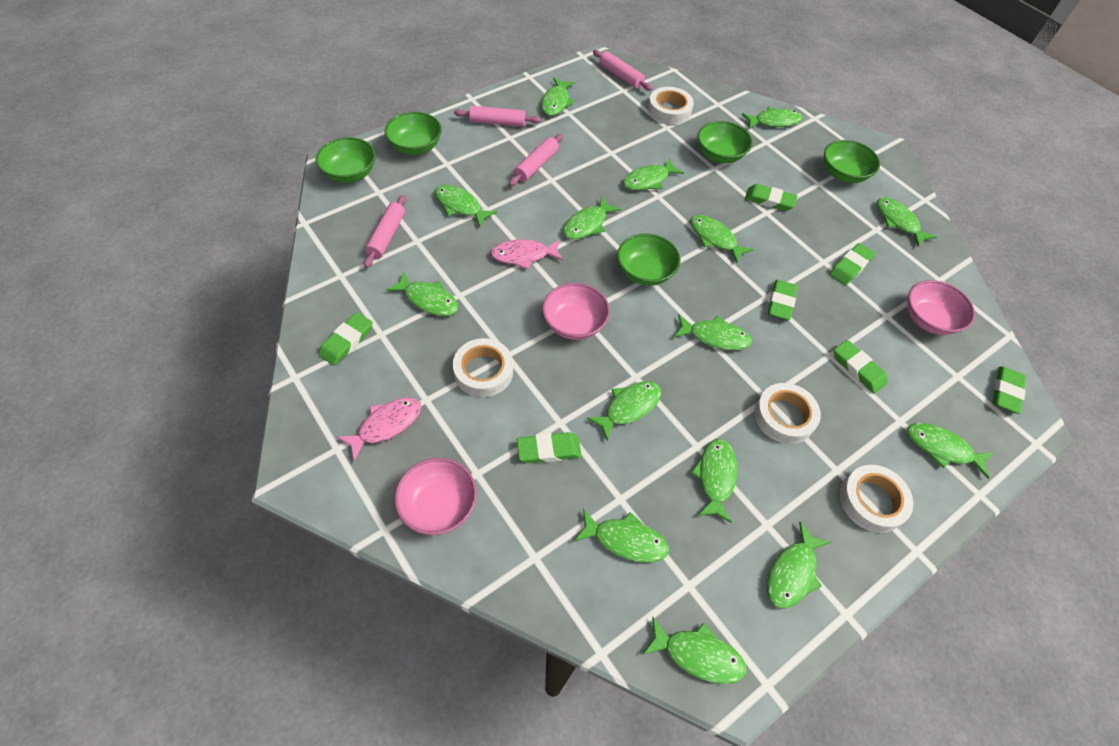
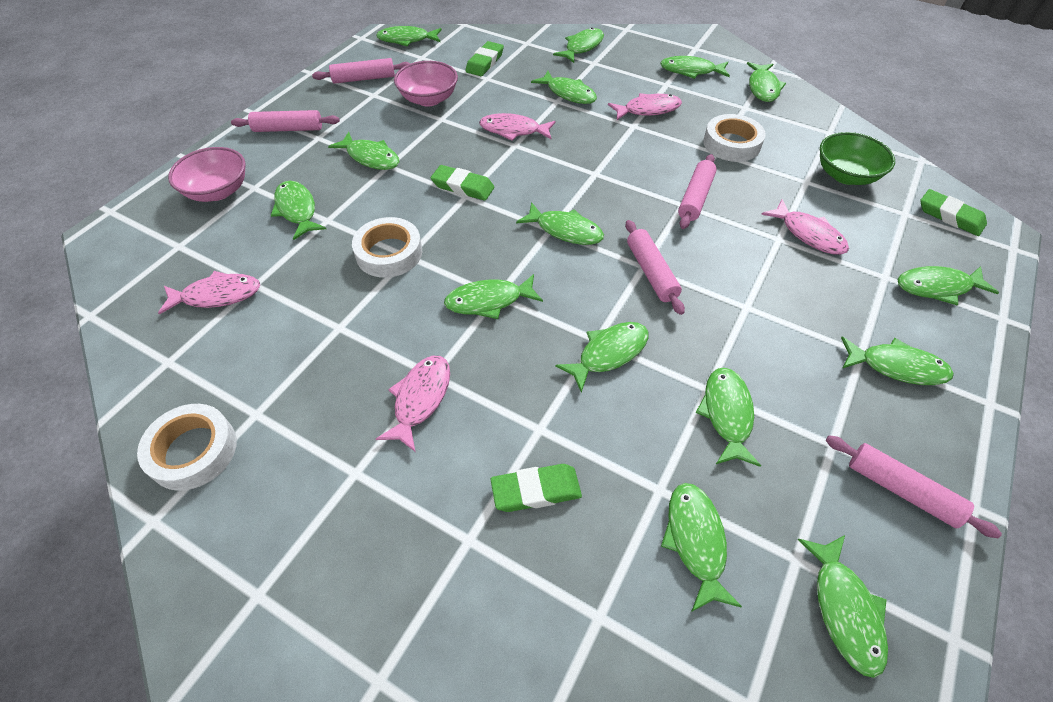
green bowl: 5 -> 1
green eraser: 7 -> 4
pink bowl: 3 -> 2
pink fish: 2 -> 5
pink rolling pin: 4 -> 5
white tape: 4 -> 3

